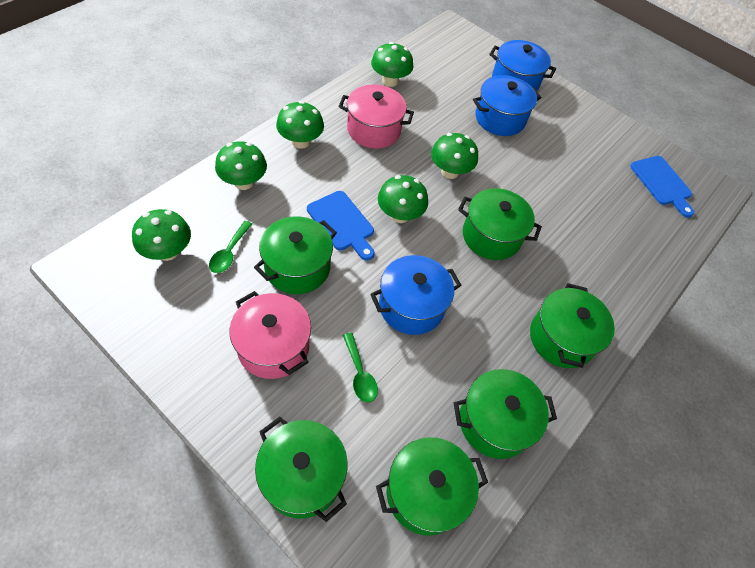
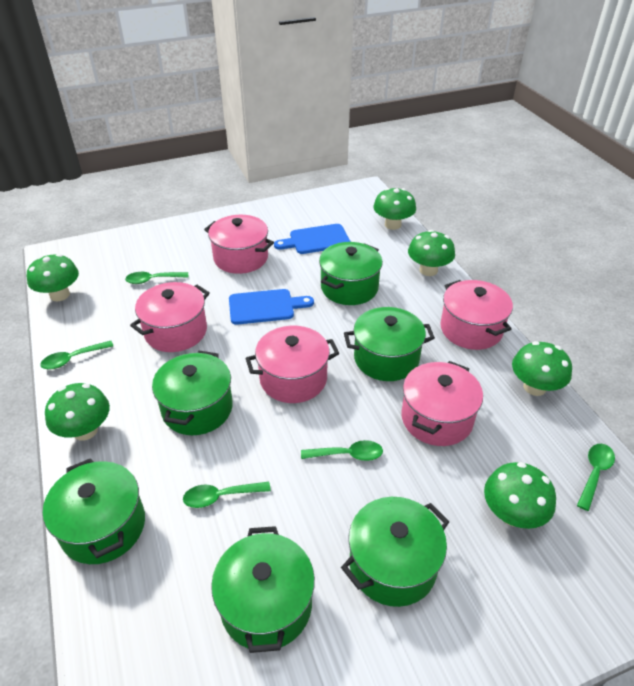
blue pot: 3 -> 0
green spoon: 2 -> 5
pink pot: 2 -> 5

